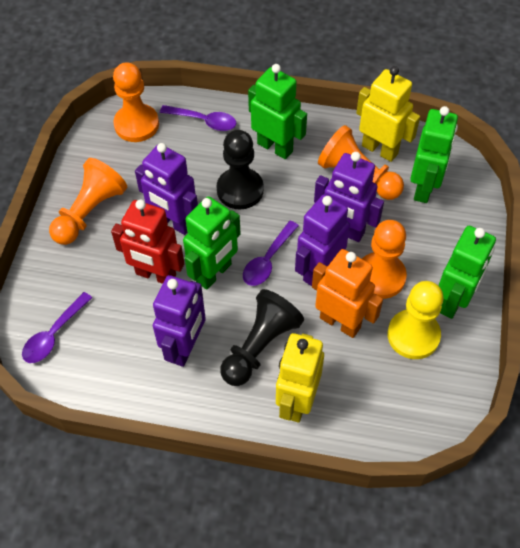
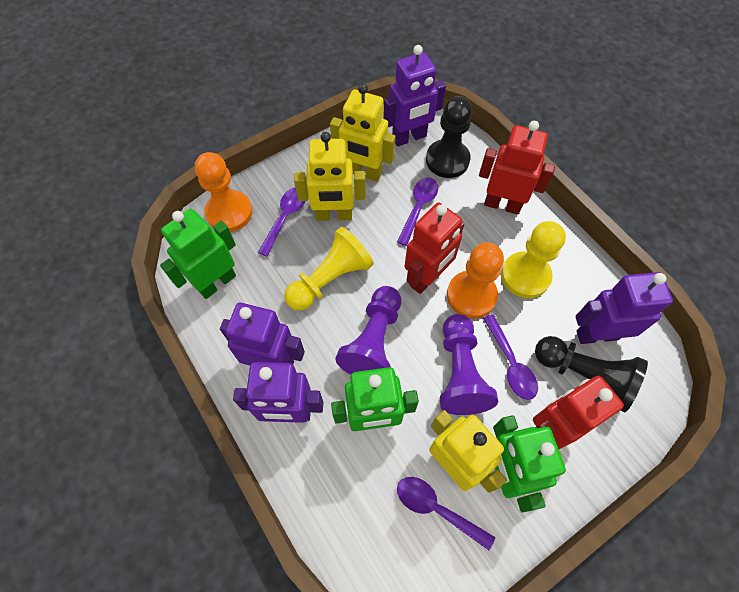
green robot: 4 -> 3
orange pawn: 4 -> 2
orange robot: 1 -> 0
purple pawn: 0 -> 2
purple spoon: 3 -> 4
red robot: 1 -> 3
yellow pawn: 1 -> 2
yellow robot: 2 -> 3

